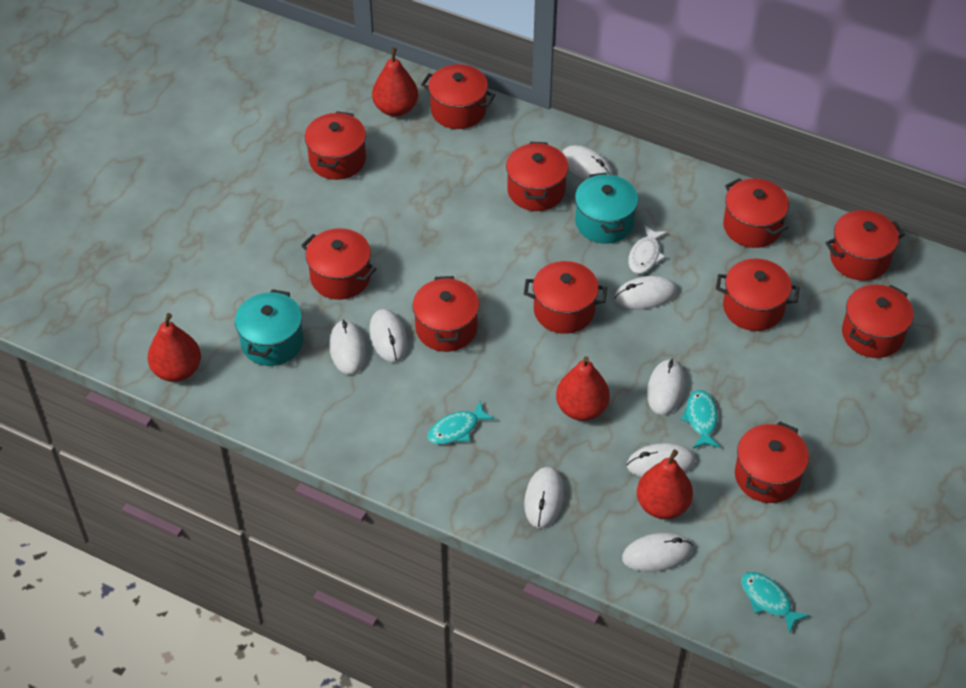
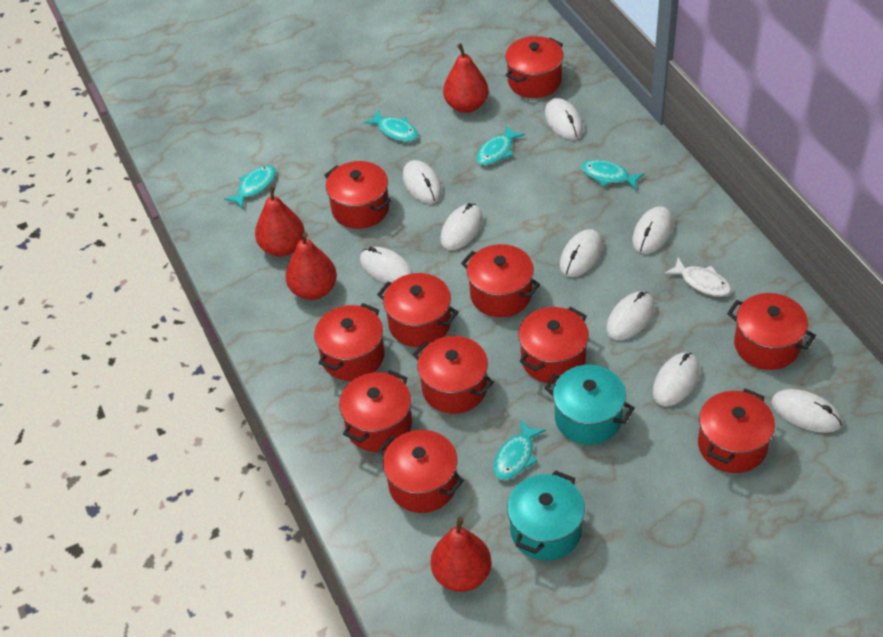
turquoise fish: 3 -> 5
white mouse: 8 -> 9

